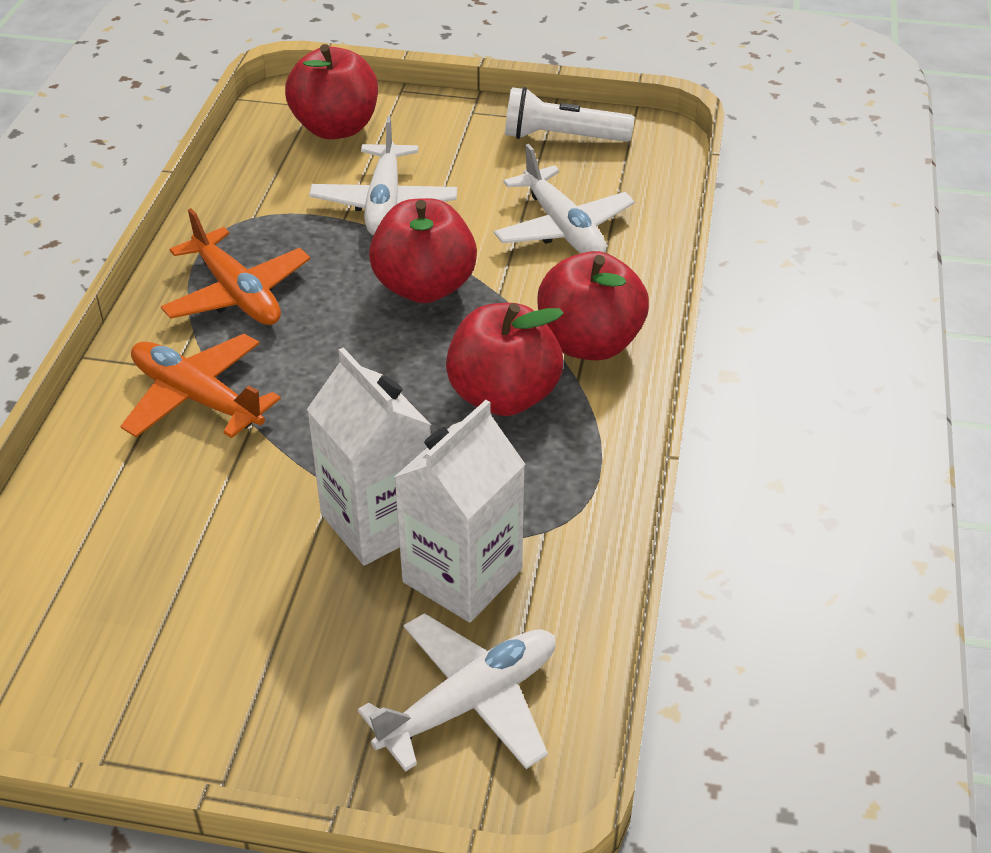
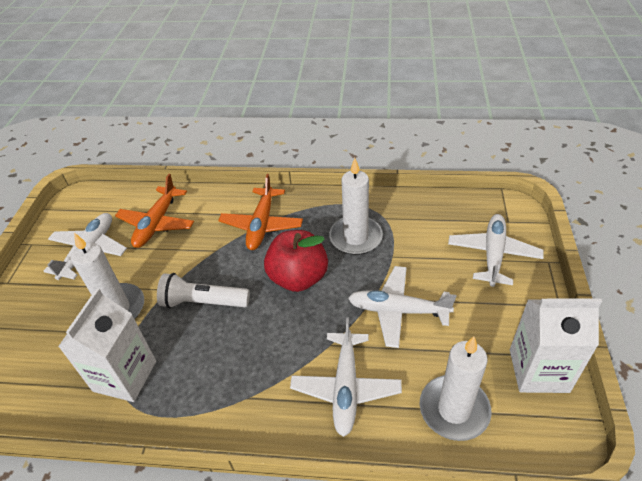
red apple: 4 -> 1
white candle: 0 -> 3
white plane: 3 -> 4

